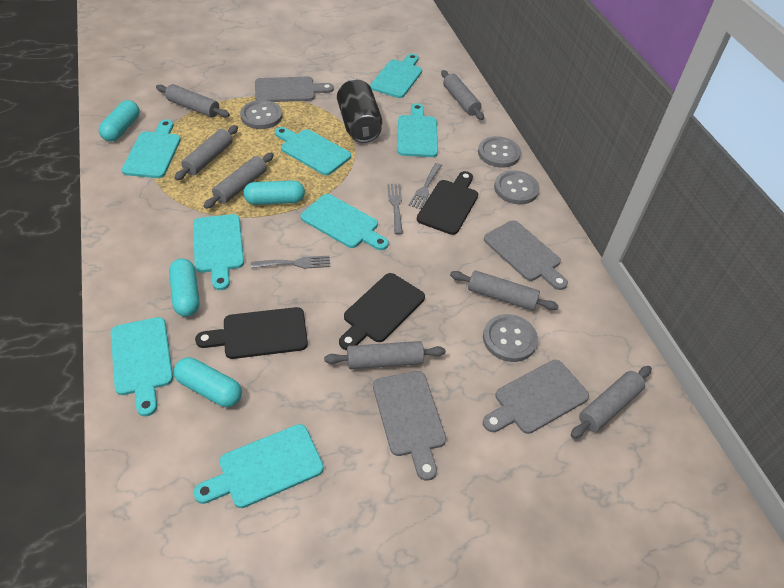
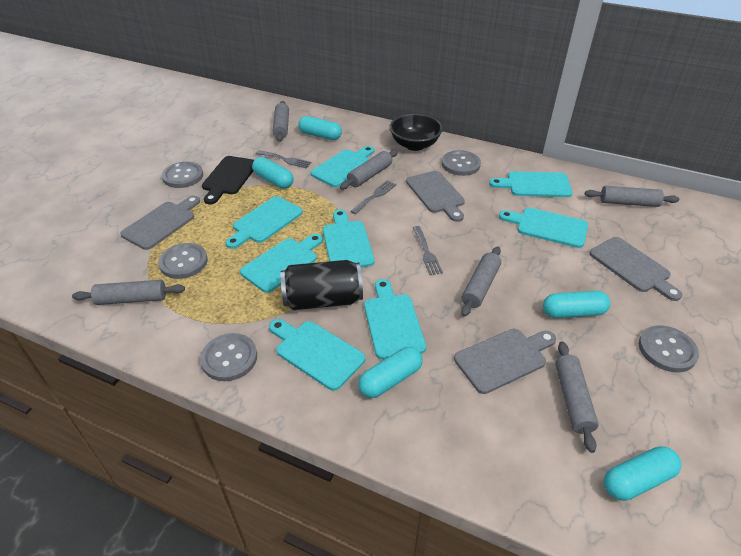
black bowl: 0 -> 1
black cutting board: 3 -> 1
grey button: 4 -> 5
grey rolling pin: 7 -> 6
turquoise capsule: 4 -> 5

